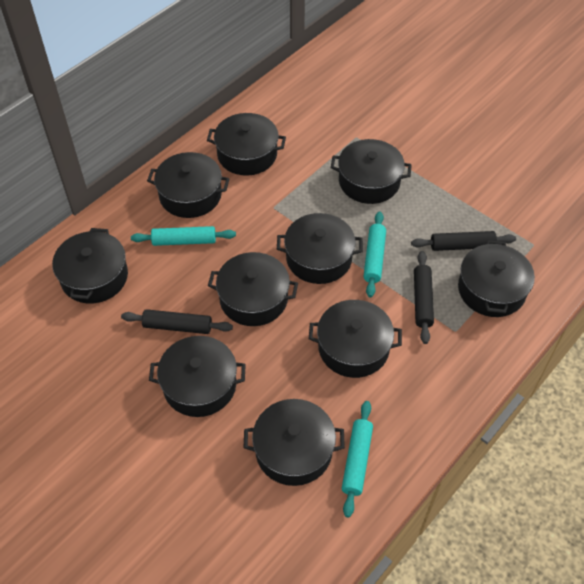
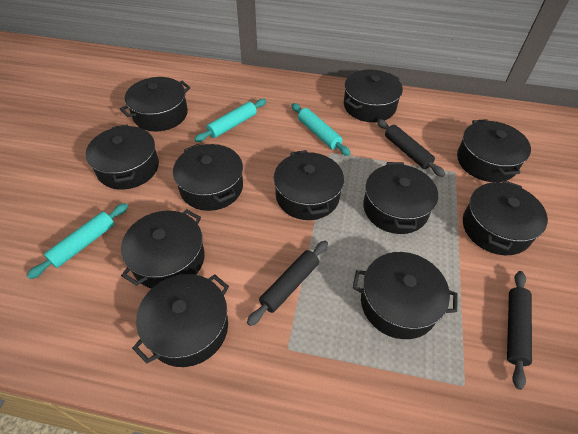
black pot: 10 -> 11

